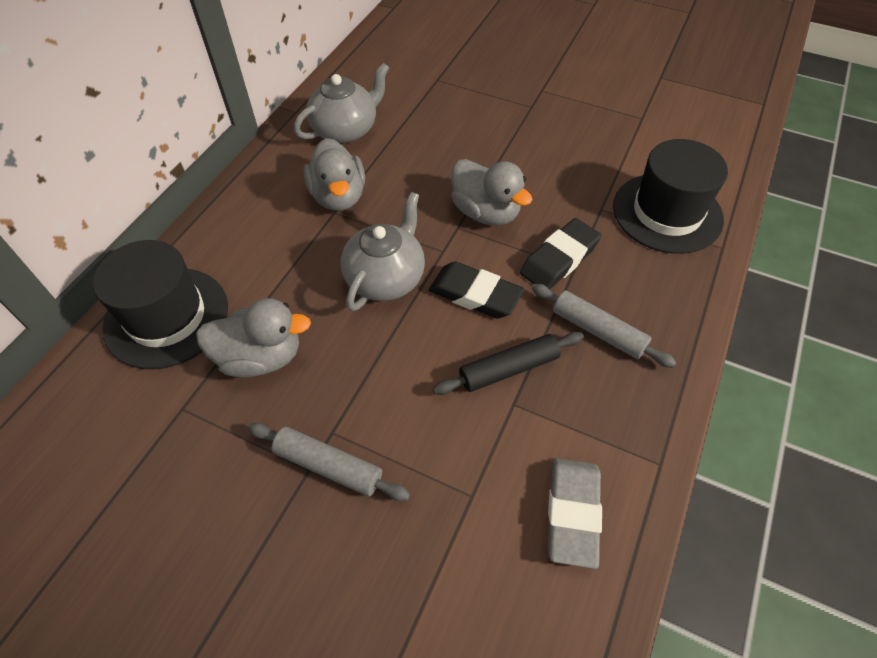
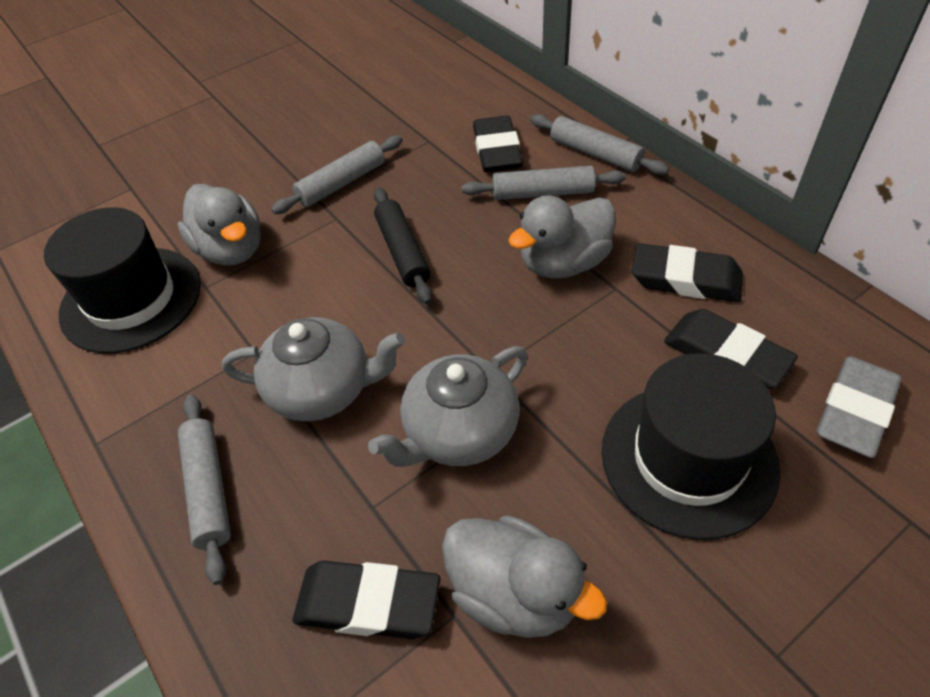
black eraser: 2 -> 4
grey rolling pin: 2 -> 4

